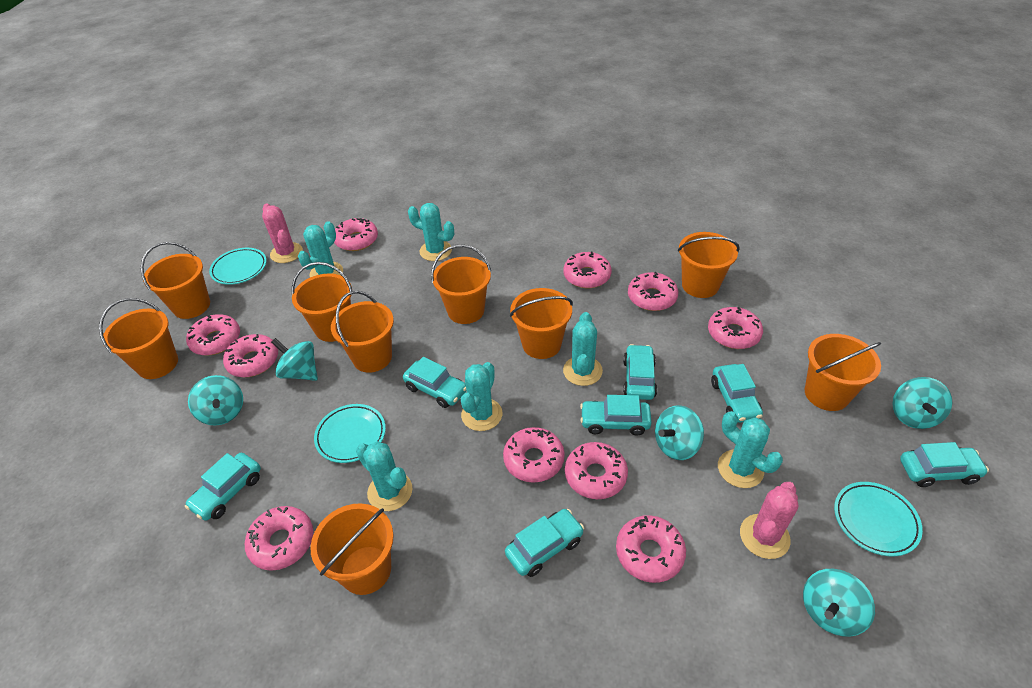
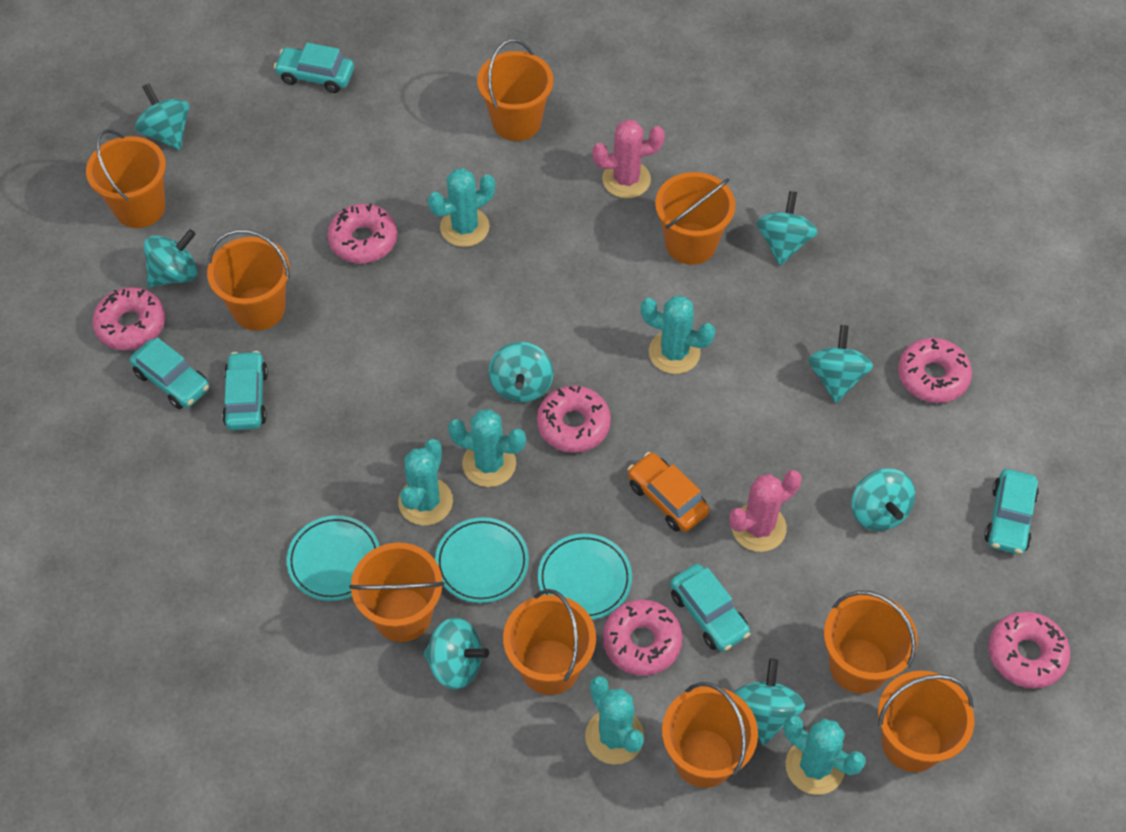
orange car: 0 -> 1
pink donut: 10 -> 6
turquoise car: 7 -> 5
turquoise spinning top: 5 -> 8

